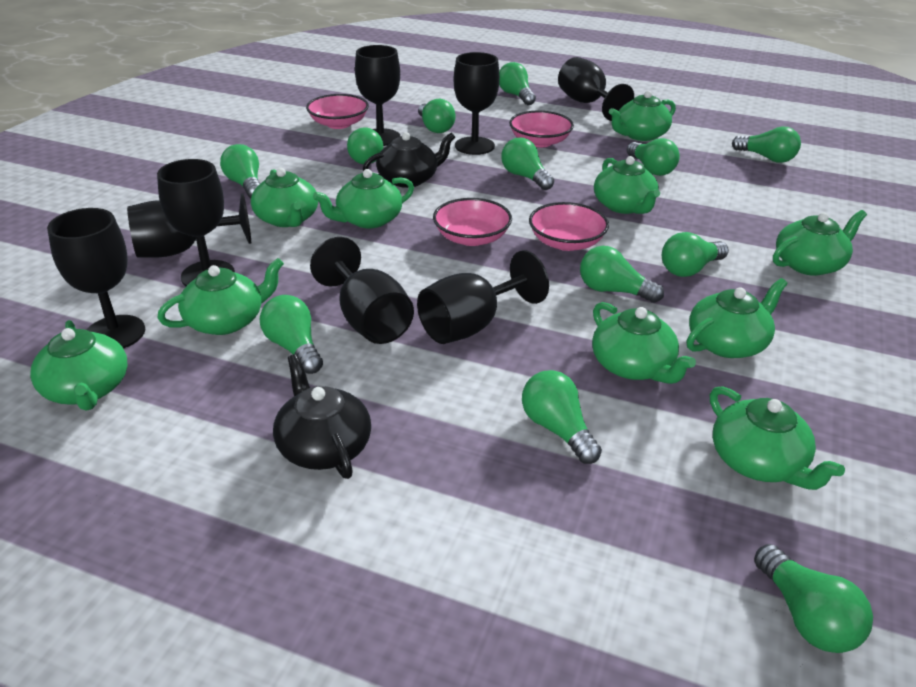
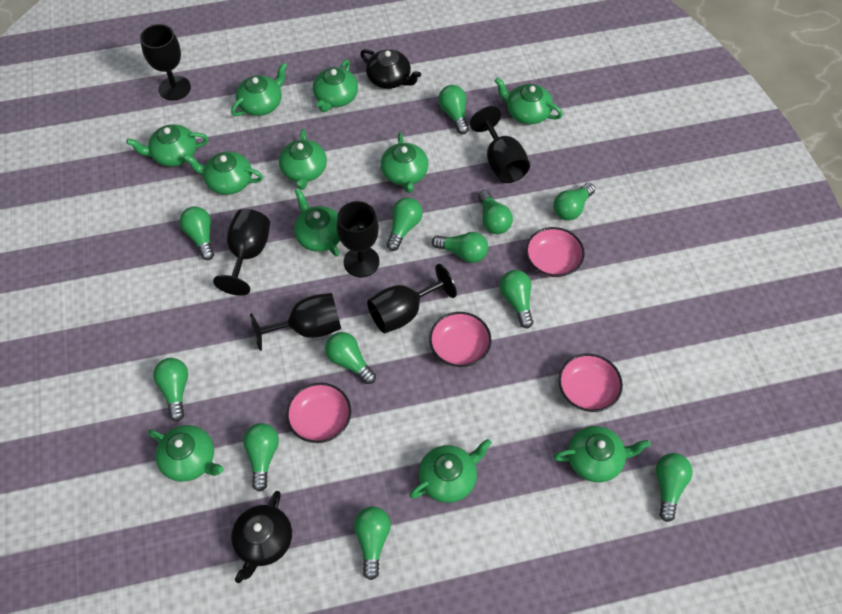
black goblet: 8 -> 6
green teapot: 10 -> 11

